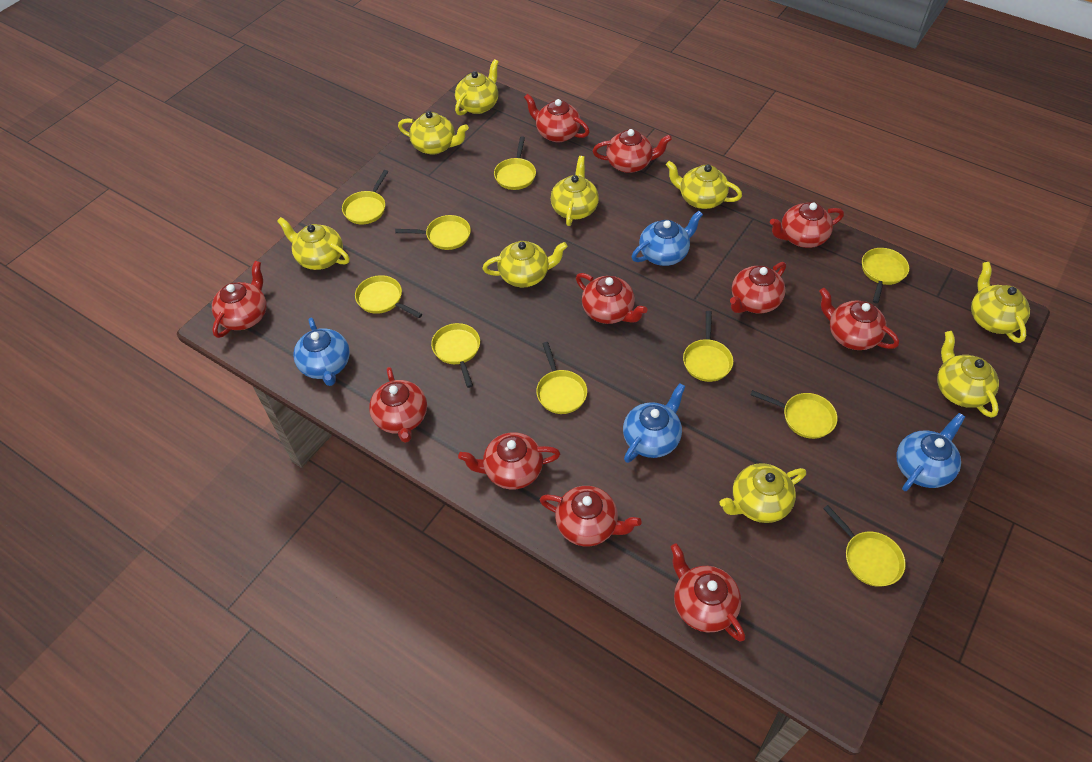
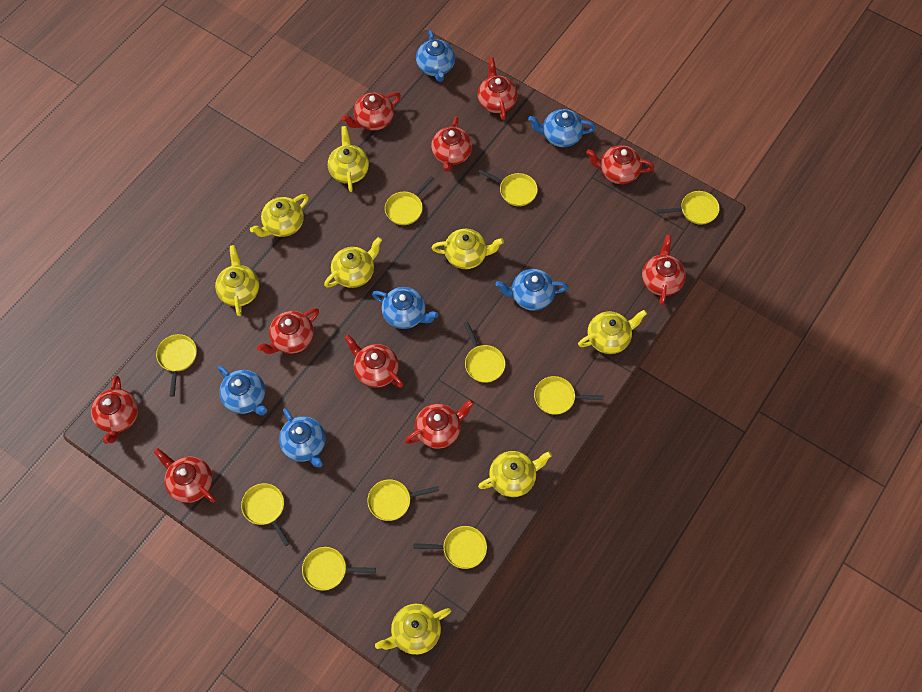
blue teapot: 4 -> 6
red teapot: 11 -> 10
yellow teapot: 9 -> 8

